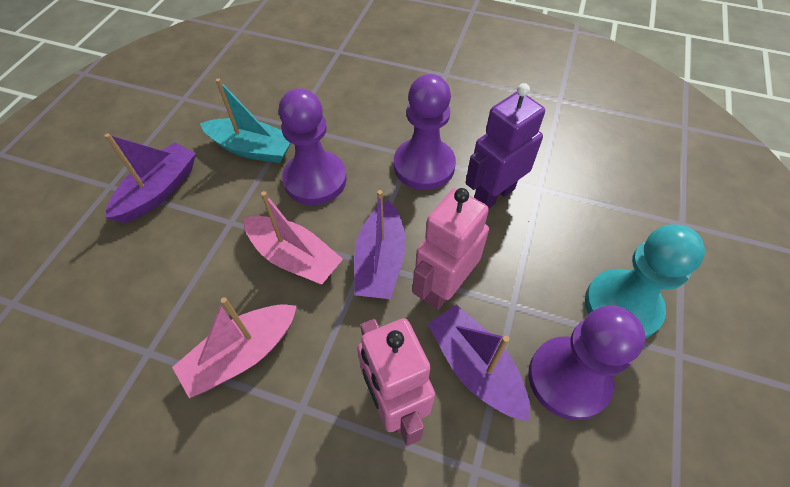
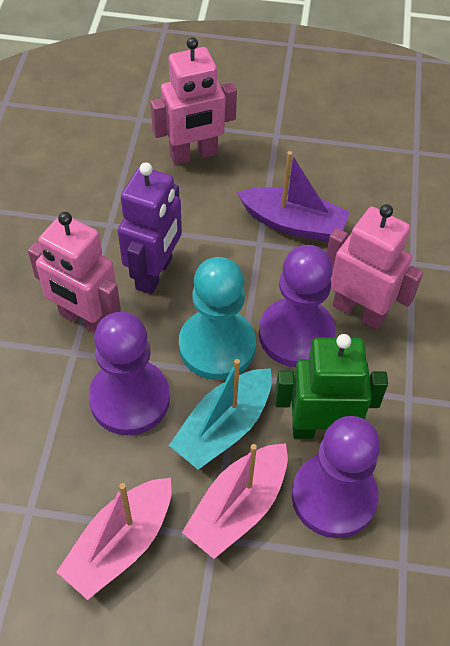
green robot: 0 -> 1
pink robot: 2 -> 3
purple boat: 3 -> 1

